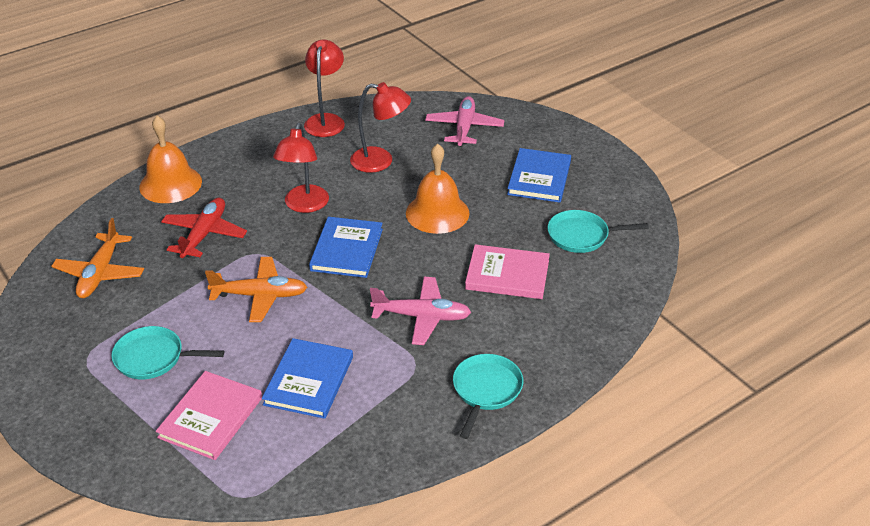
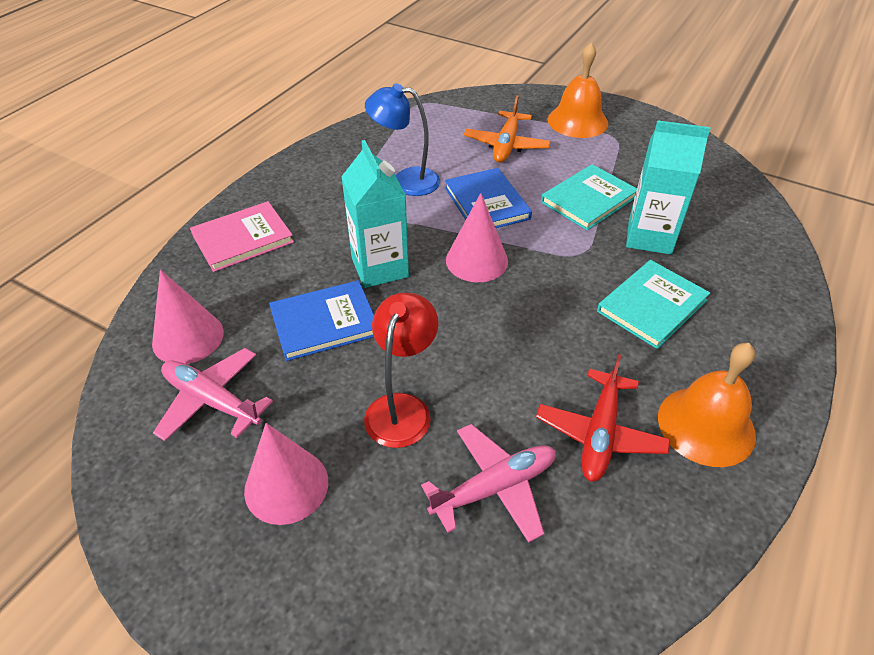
blue book: 3 -> 2
blue lamp: 0 -> 1
orange plane: 2 -> 1
pink book: 2 -> 1
pink cone: 0 -> 3
red lamp: 3 -> 1
turquoise book: 0 -> 2
turquoise carton: 0 -> 2
turquoise pan: 3 -> 0

